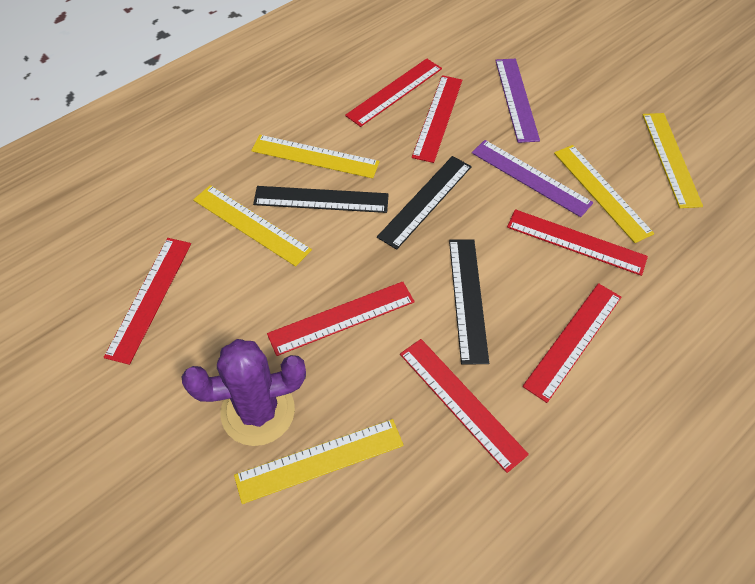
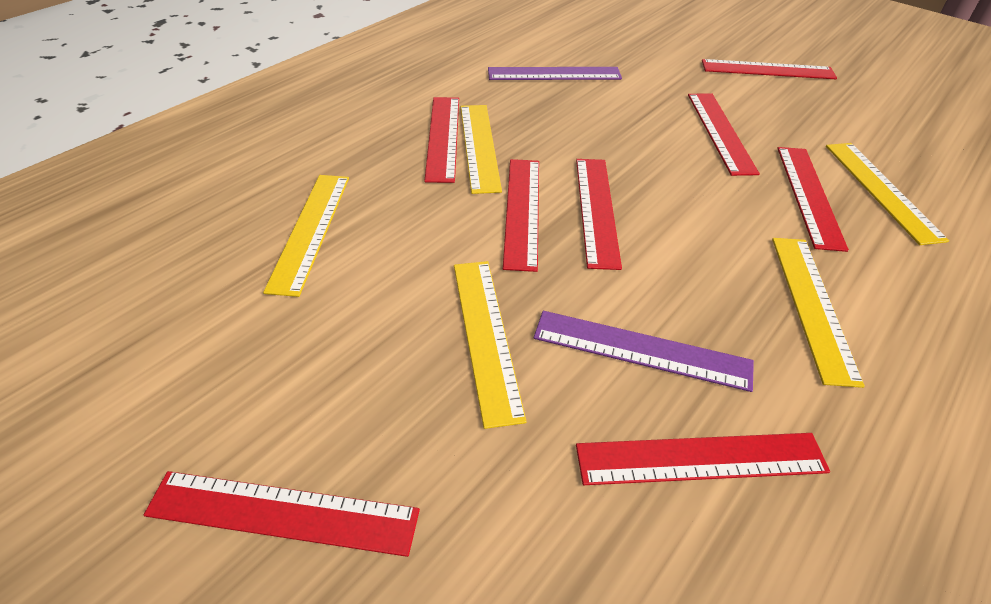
black ruler: 3 -> 0
purple cactus: 1 -> 0
red ruler: 7 -> 8

